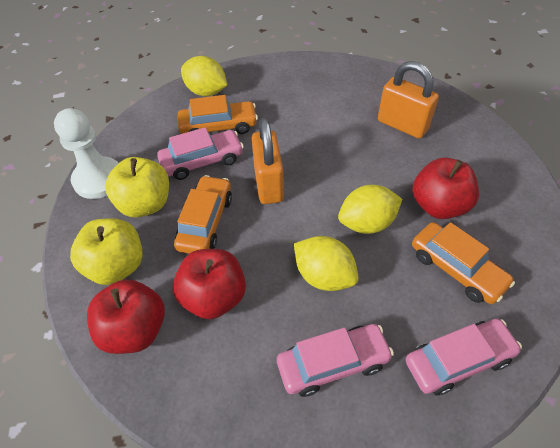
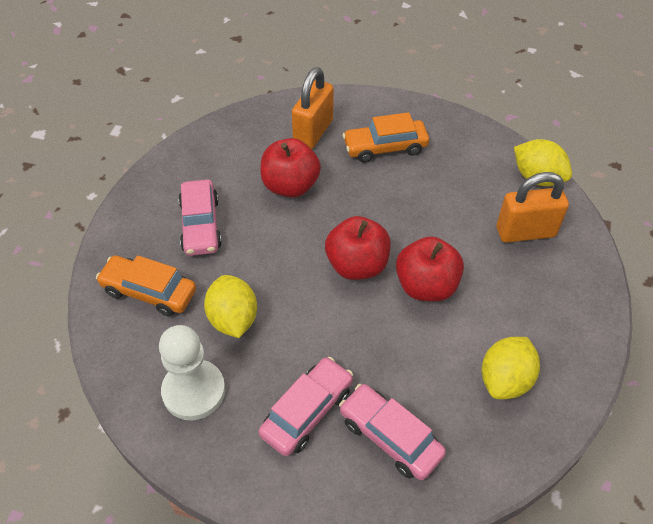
orange car: 3 -> 2
yellow apple: 2 -> 0

